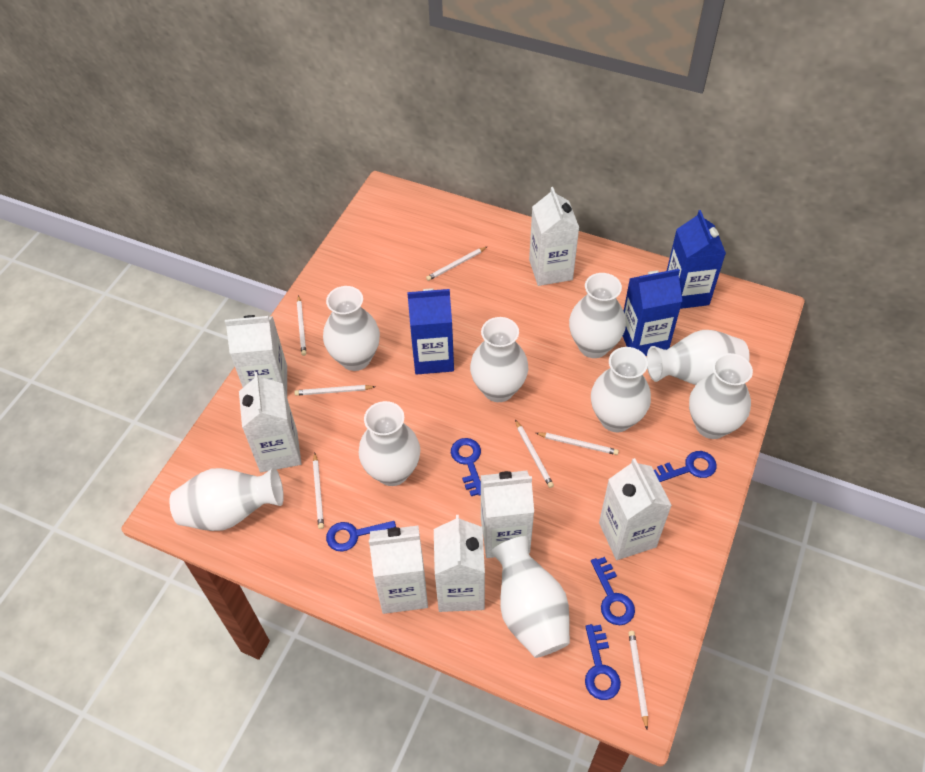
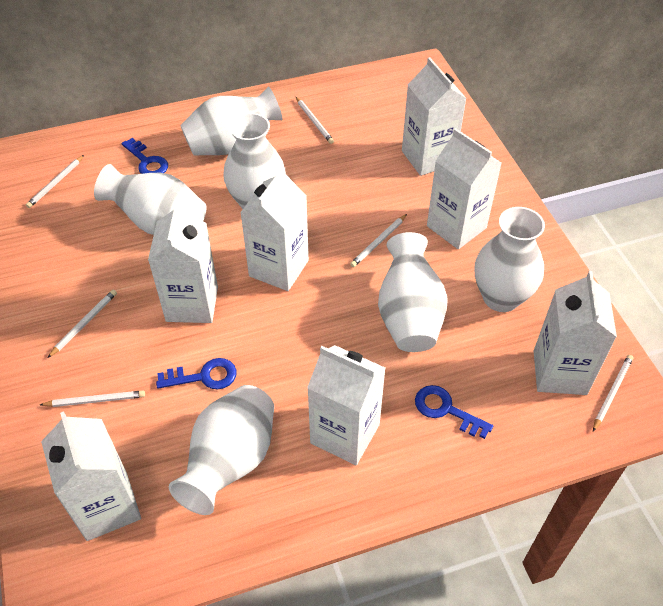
blue carton: 3 -> 0
blue key: 5 -> 3
white pencil: 7 -> 6
white vase: 9 -> 6

